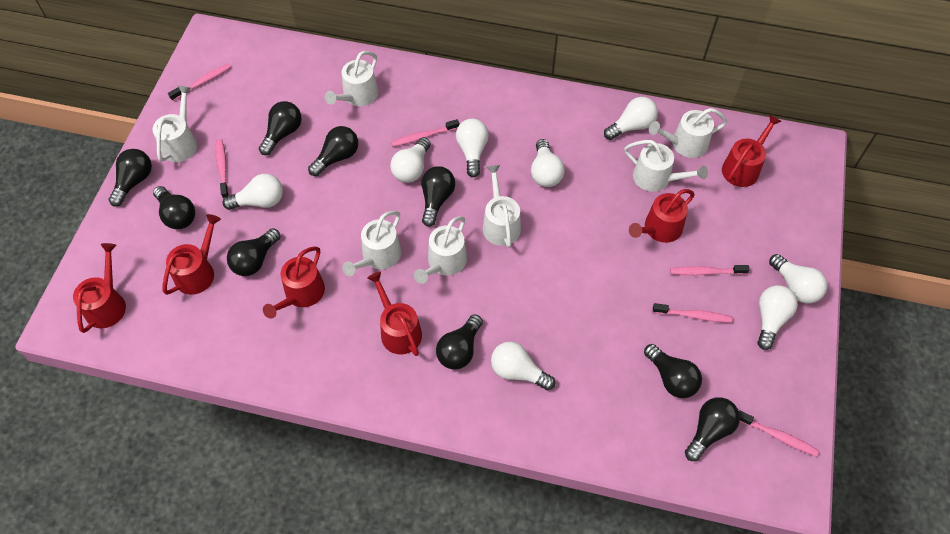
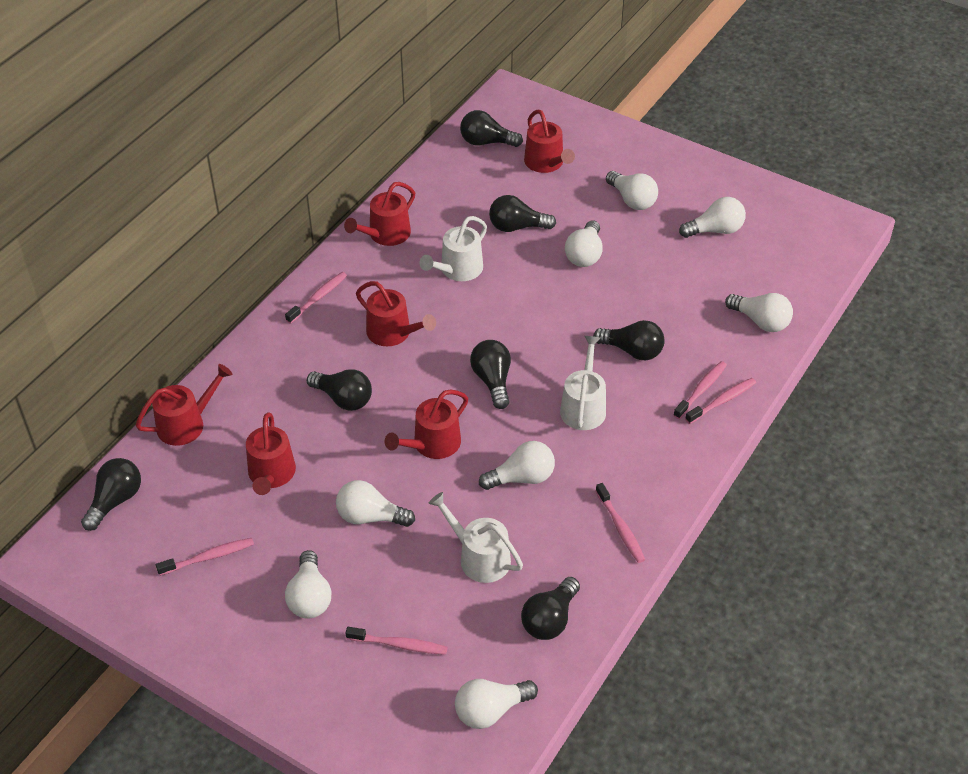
black light bulb: 9 -> 7
white watering can: 7 -> 3

